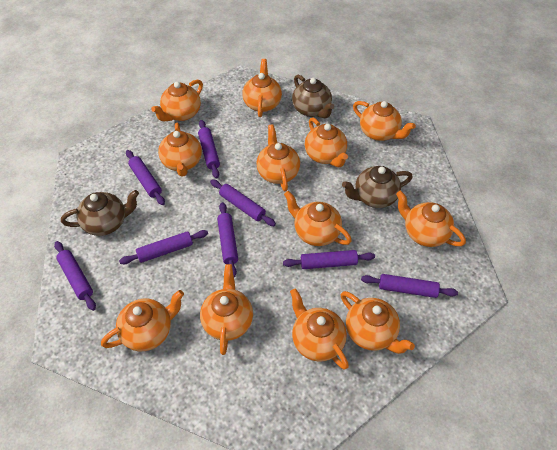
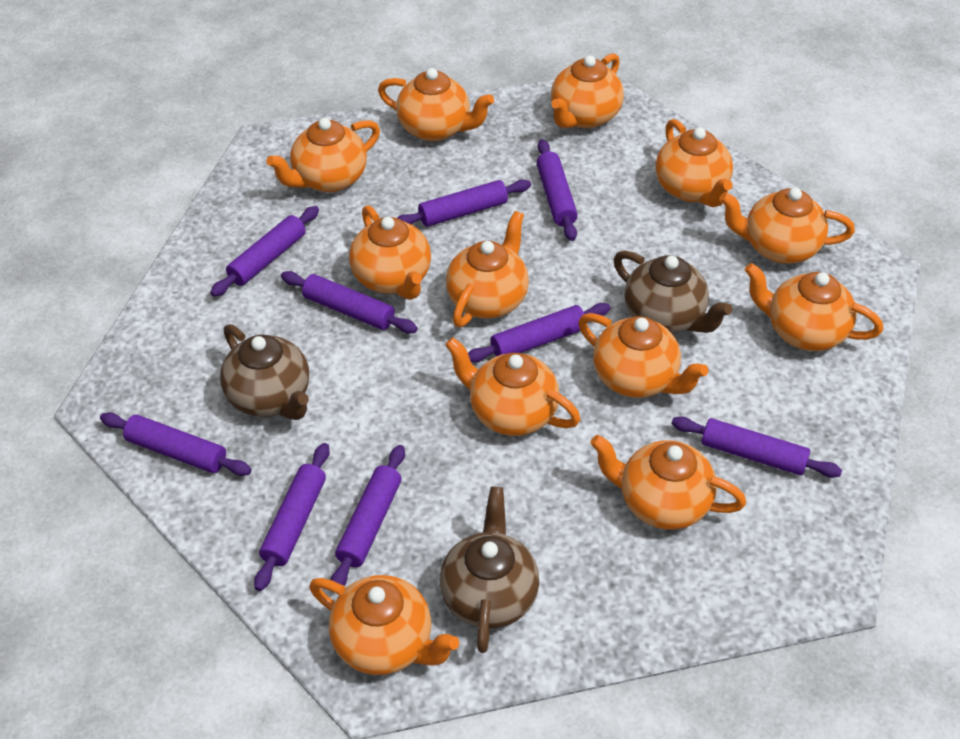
purple rolling pin: 8 -> 9

